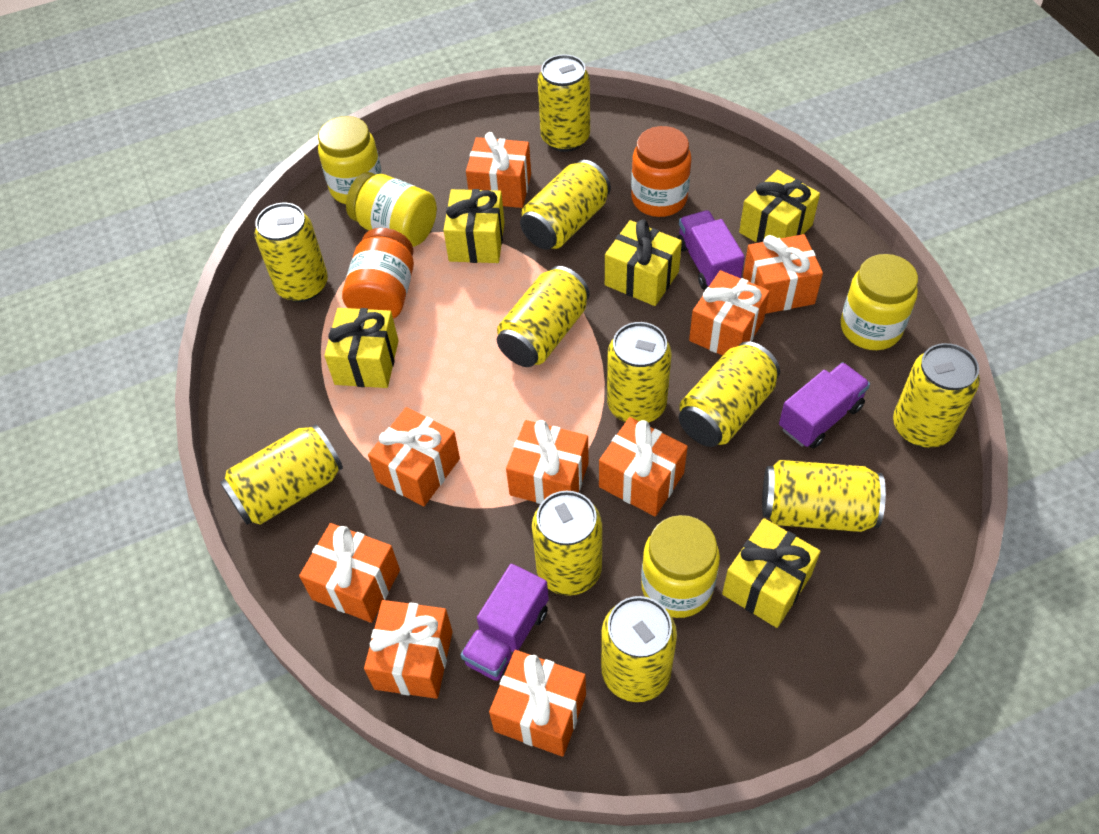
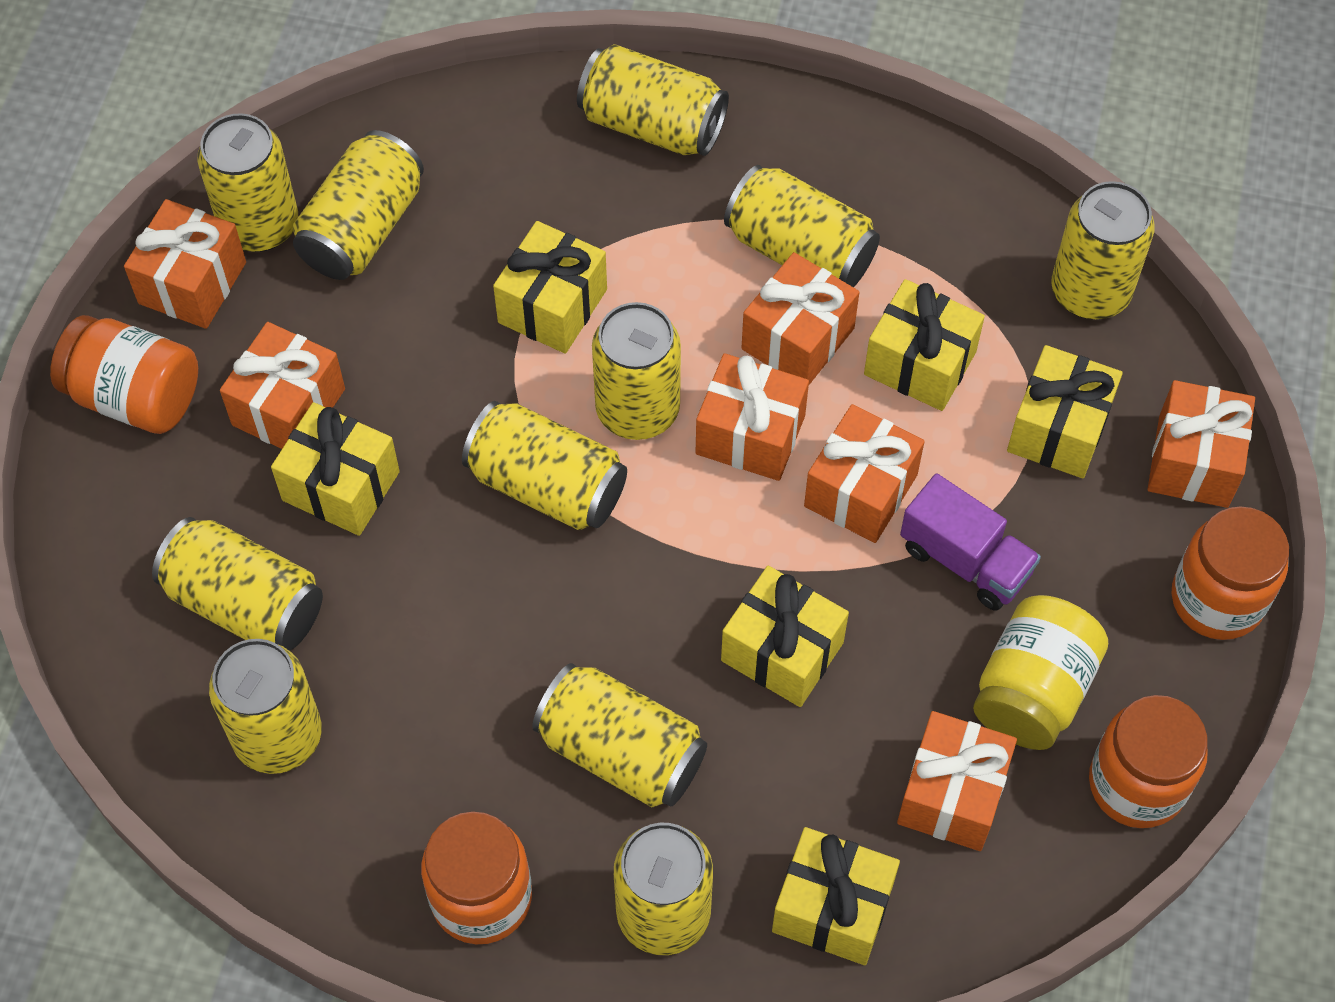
orange gift: 9 -> 7
orange jar: 2 -> 4
purple truck: 3 -> 1
yellow gift: 5 -> 6
yellow jar: 4 -> 1

